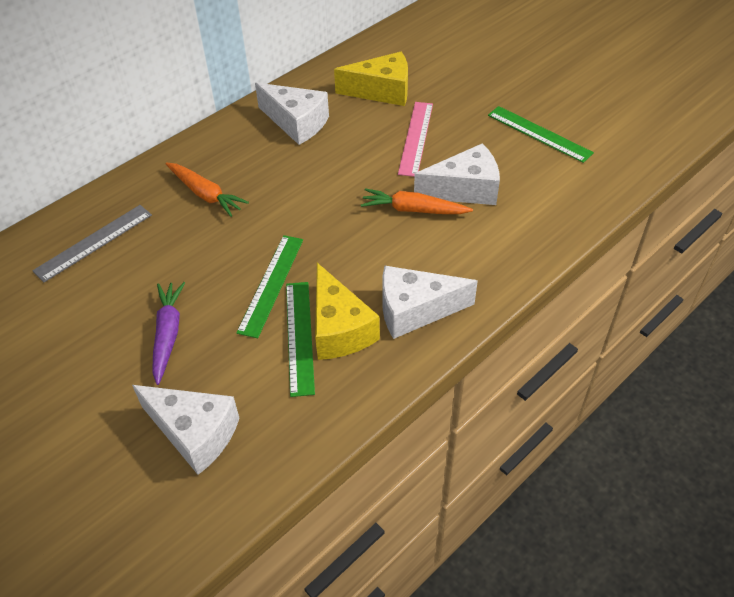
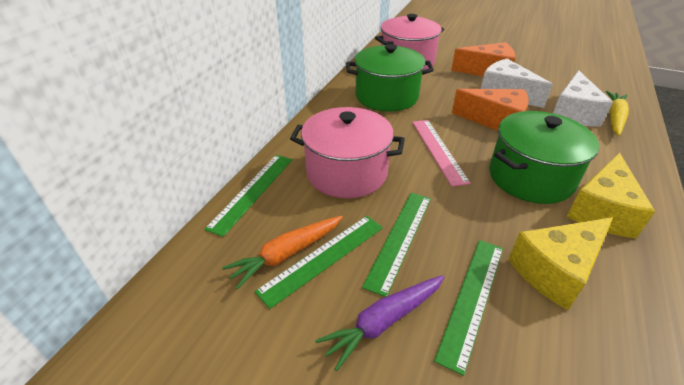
green pot: 0 -> 2
green ruler: 3 -> 4
grey ruler: 1 -> 0
orange carrot: 2 -> 1
orange cheese: 0 -> 2
pink pot: 0 -> 2
white cheese: 4 -> 2
yellow carrot: 0 -> 1

